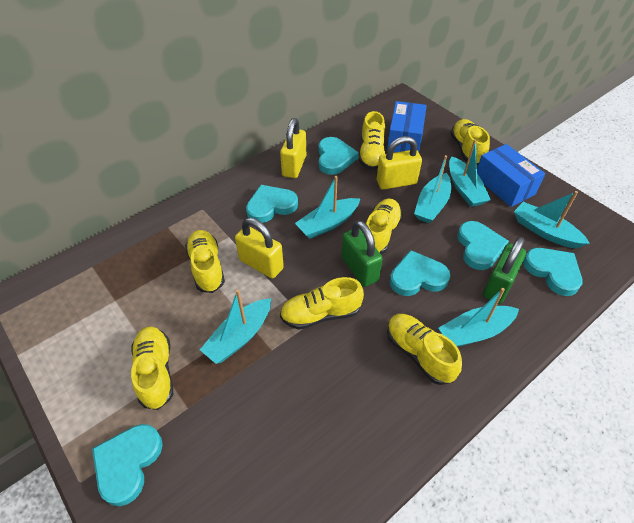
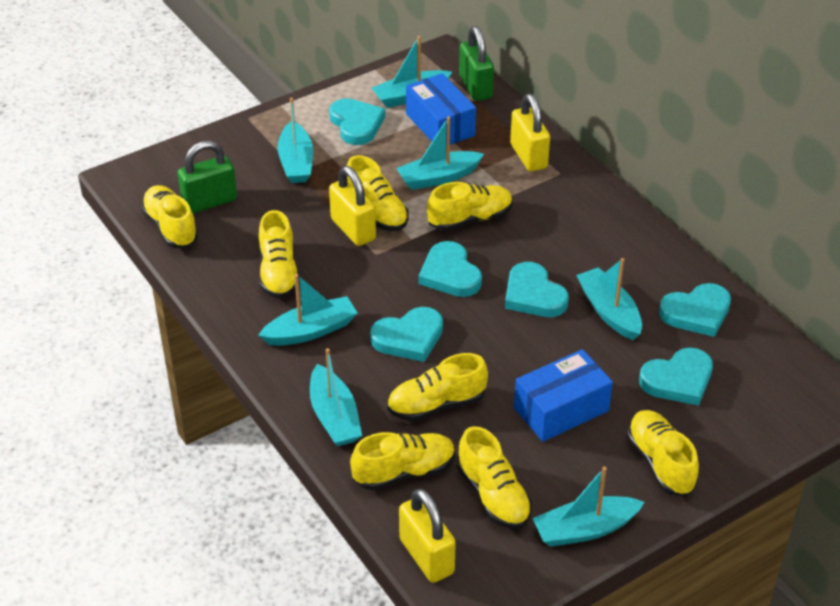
turquoise boat: 6 -> 7
yellow shoe: 7 -> 8

